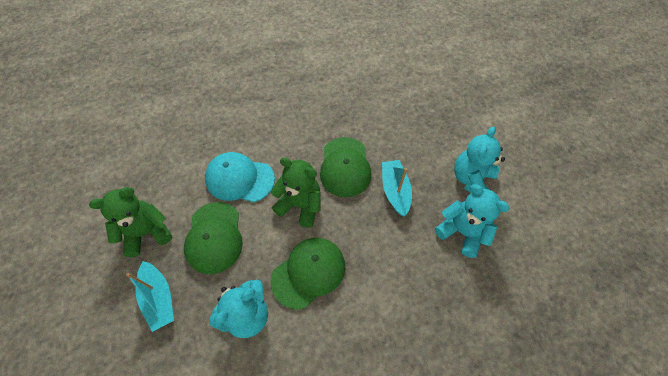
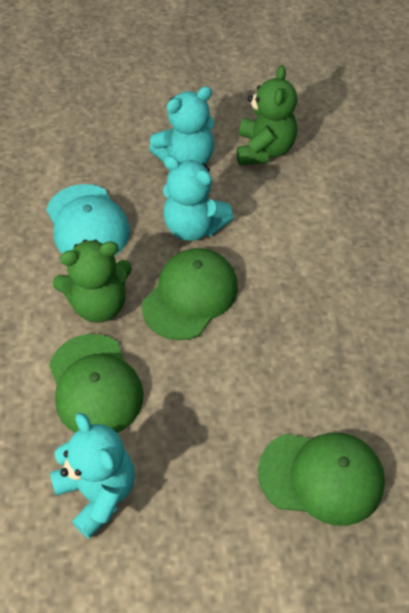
turquoise boat: 2 -> 0

